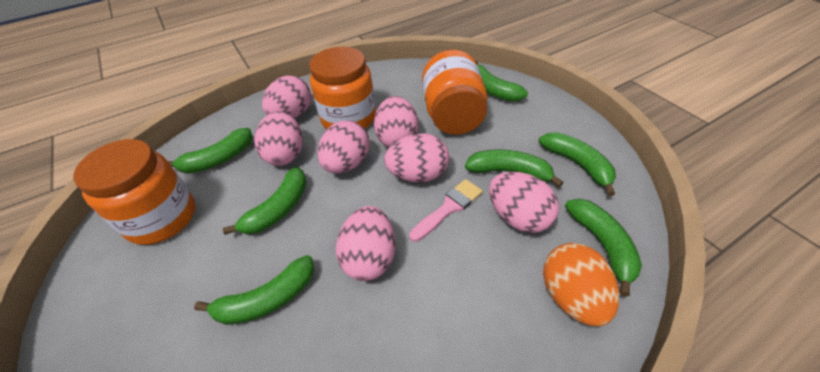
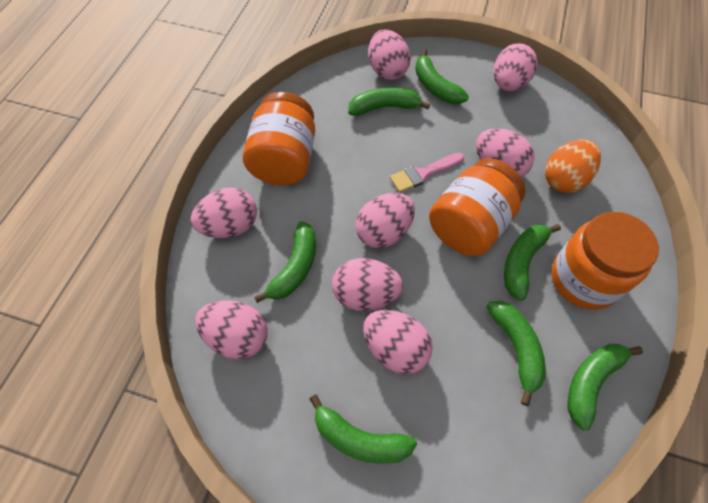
pink egg: 7 -> 8

